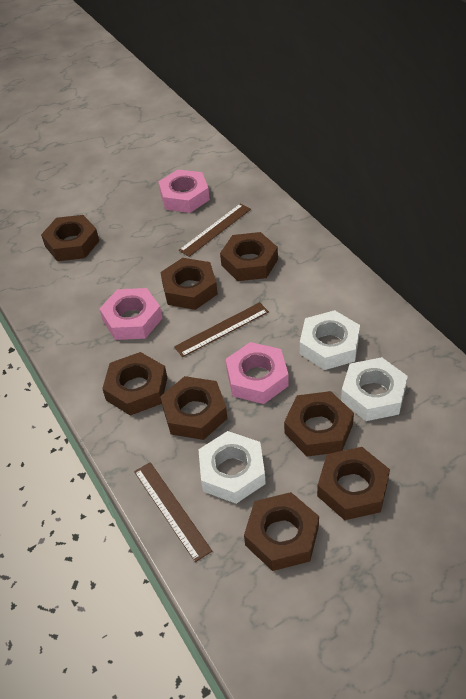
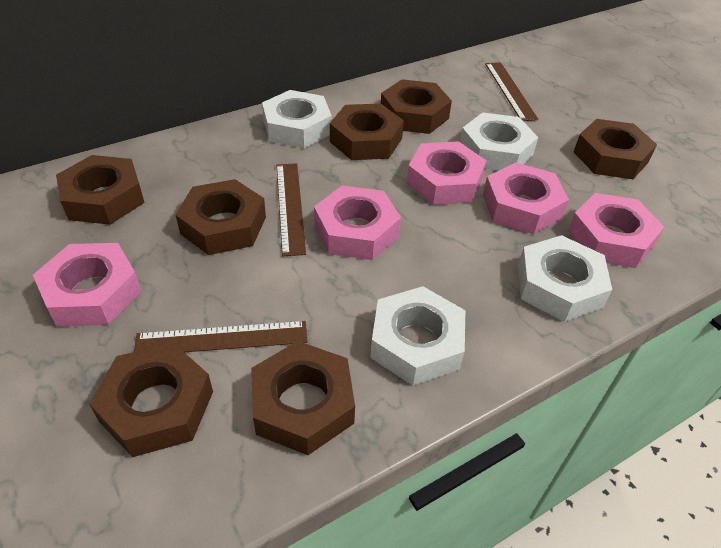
brown nut: 8 -> 7
pink nut: 3 -> 5
white nut: 3 -> 4

